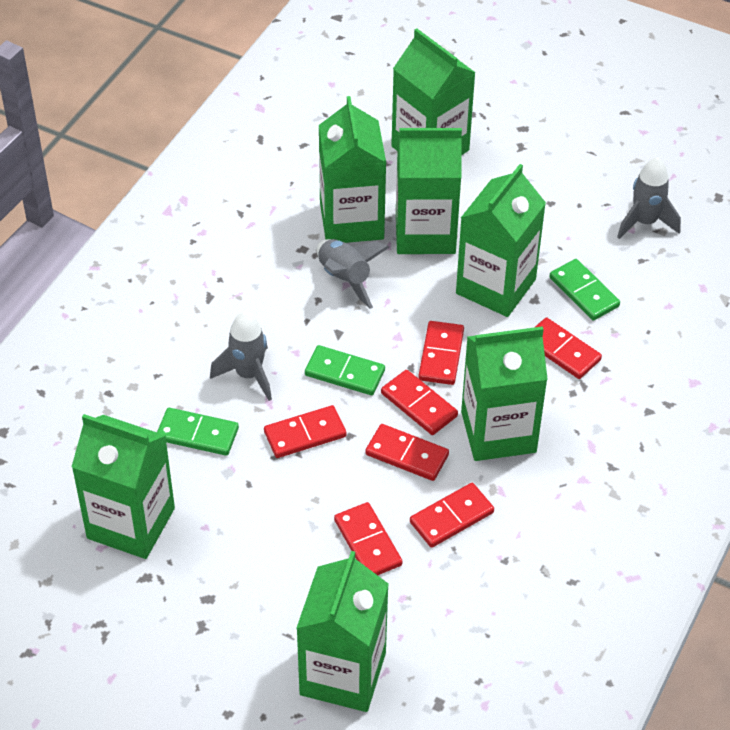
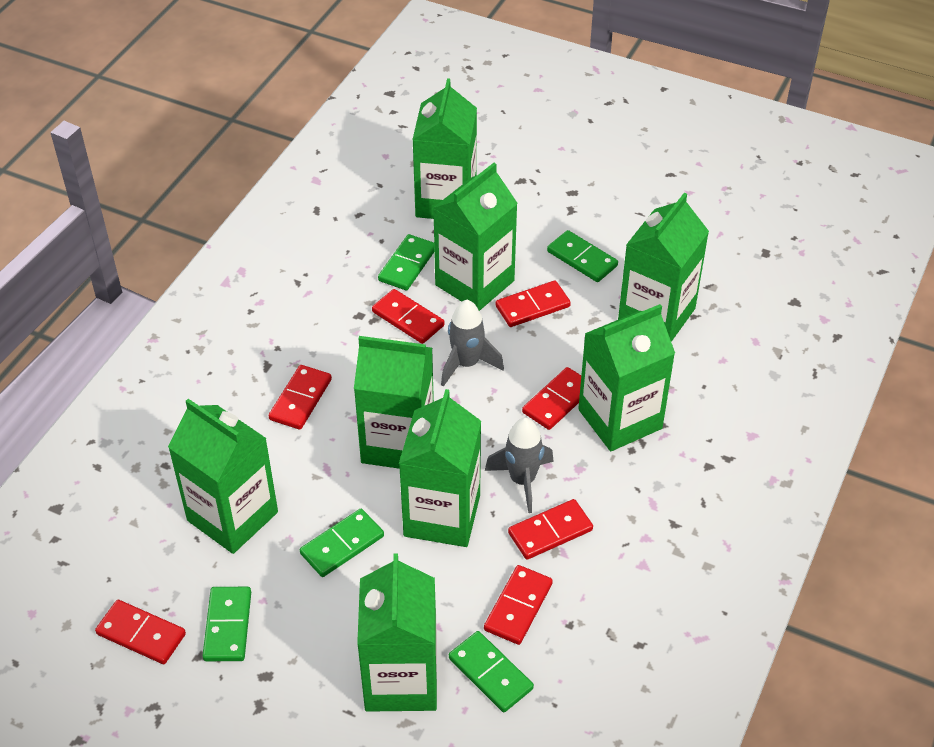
green carton: 7 -> 8
green domino: 3 -> 5
grey rocket: 3 -> 2

